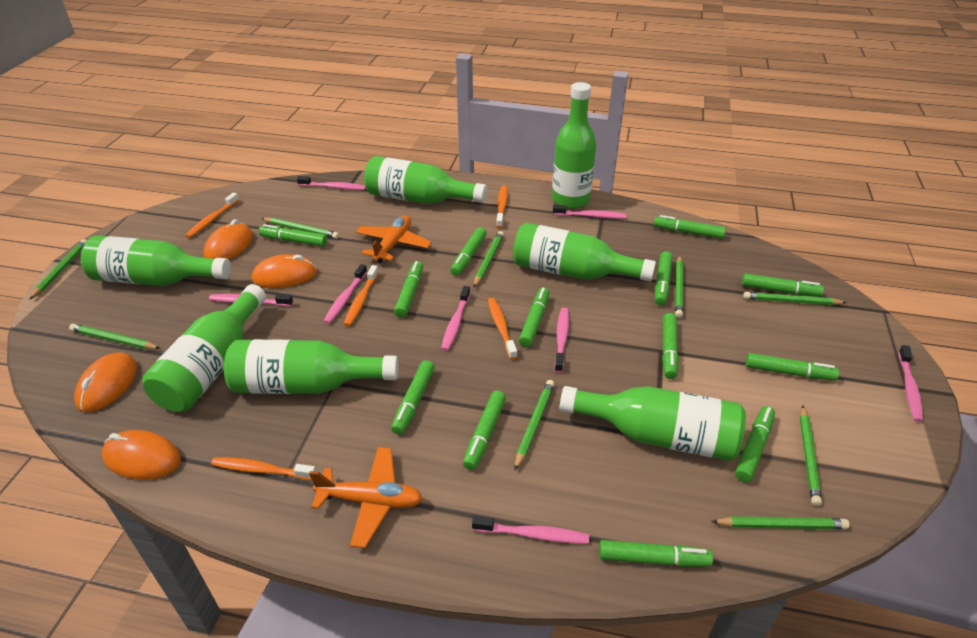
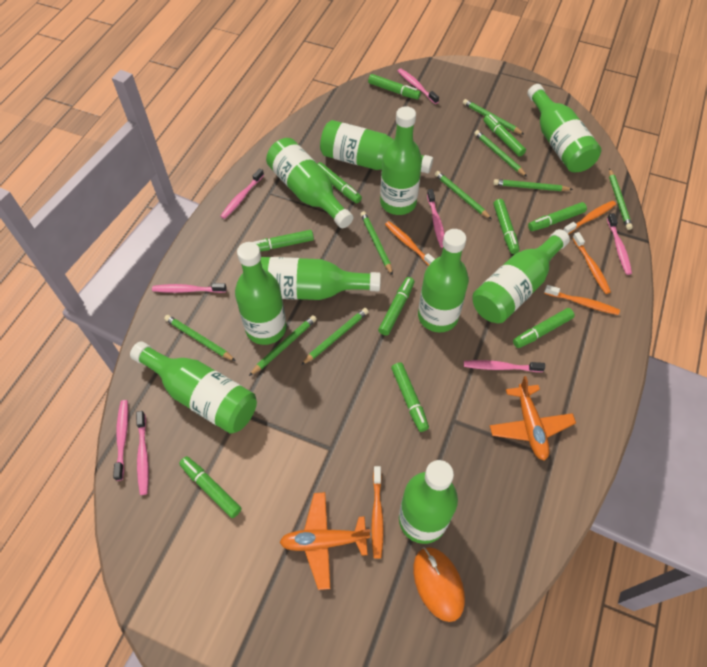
green bottle: 7 -> 10
green marker: 13 -> 10
orange mouse: 4 -> 1

